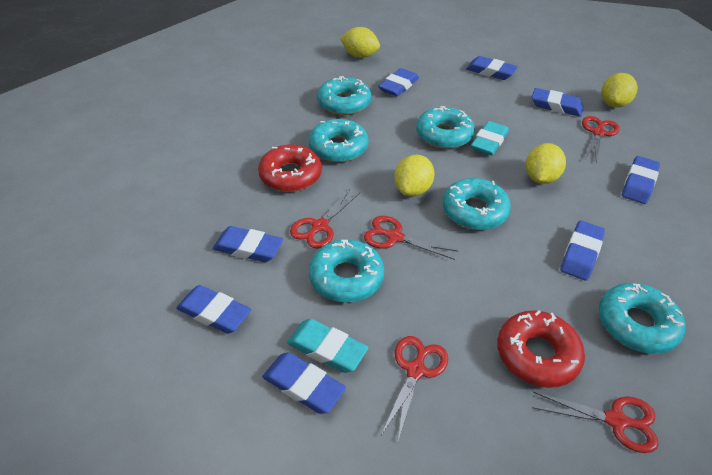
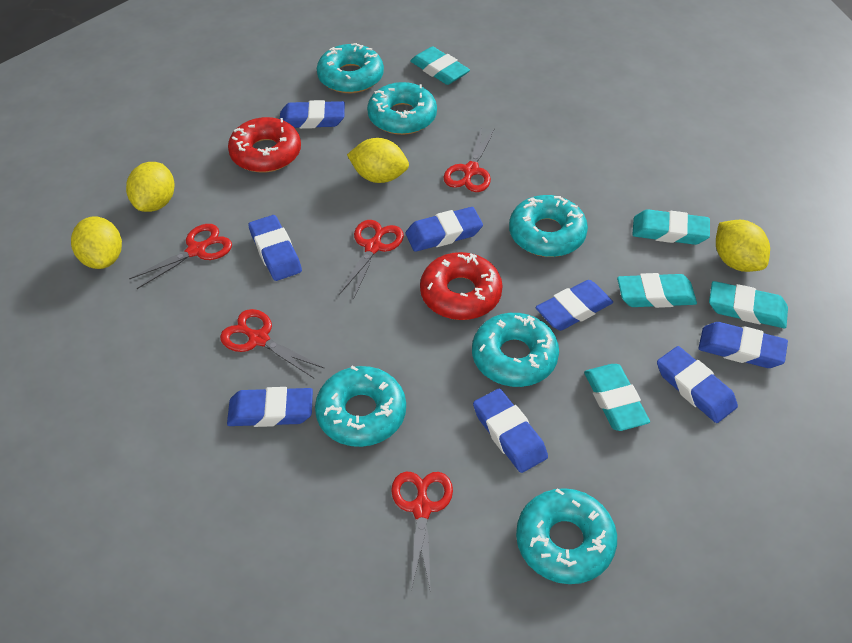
turquoise eraser: 2 -> 5

